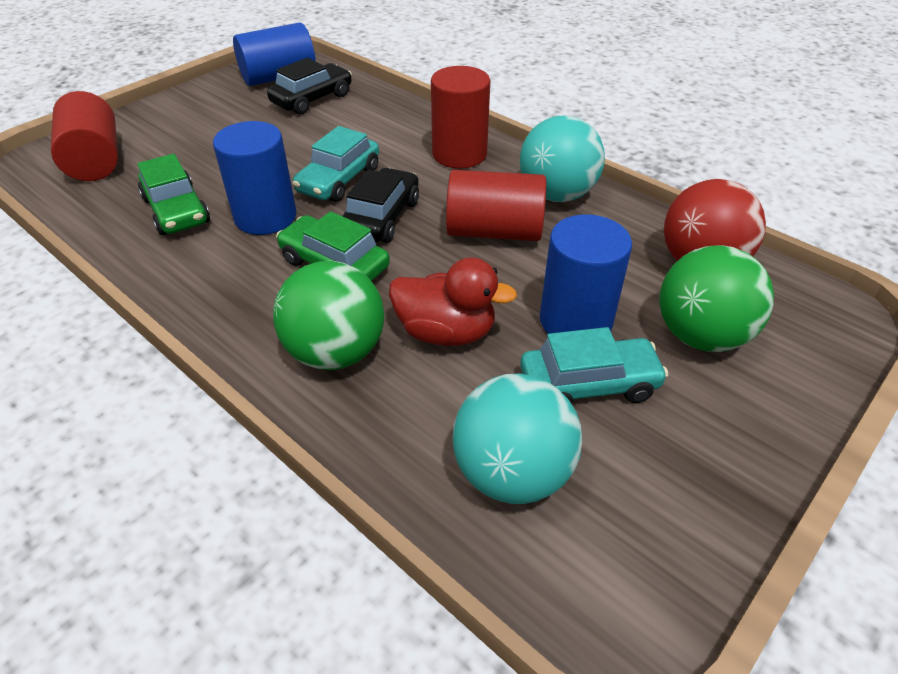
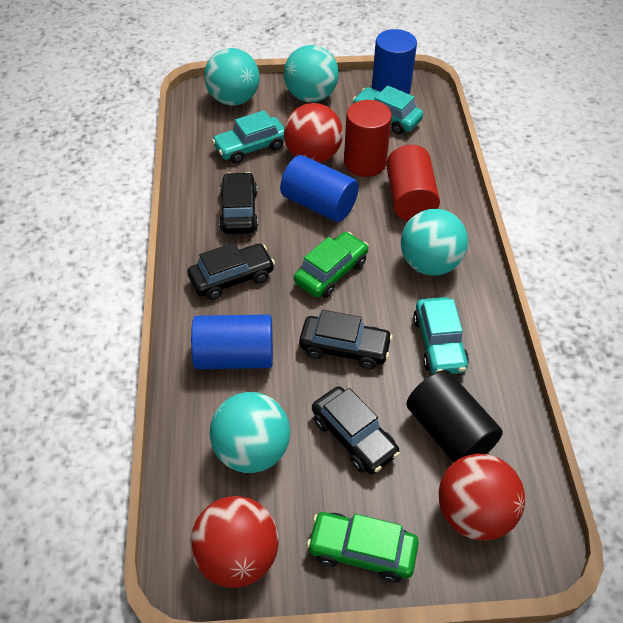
black car: 2 -> 4
black cylinder: 0 -> 1
green ball: 2 -> 0
red ball: 1 -> 3
red cylinder: 3 -> 2
red duck: 1 -> 0
turquoise ball: 2 -> 4
turquoise car: 2 -> 3

